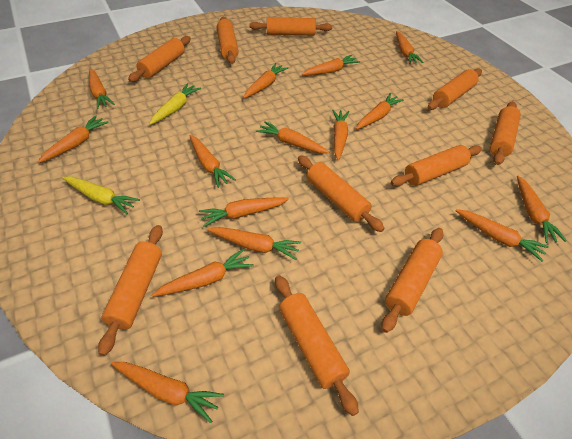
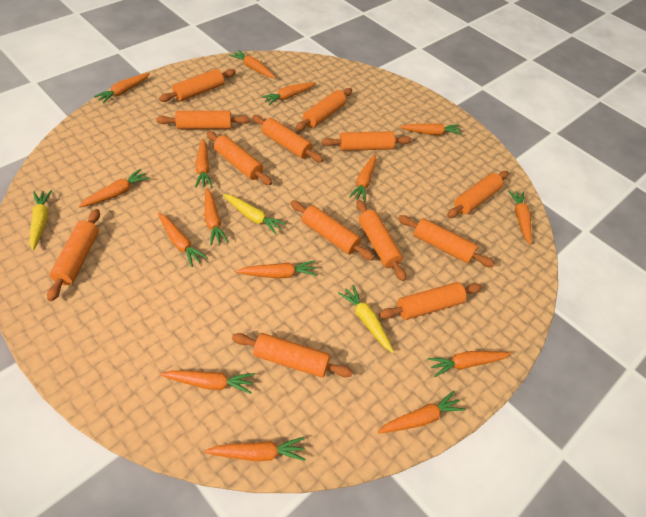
orange rolling pin: 10 -> 13
yellow carrot: 2 -> 3

